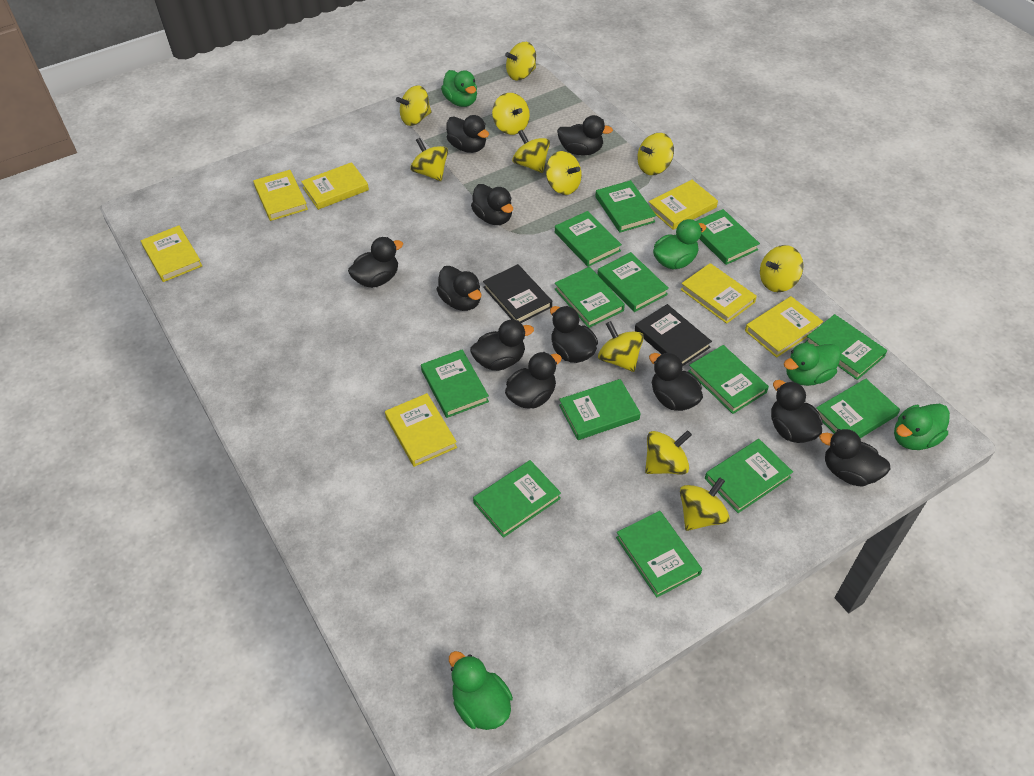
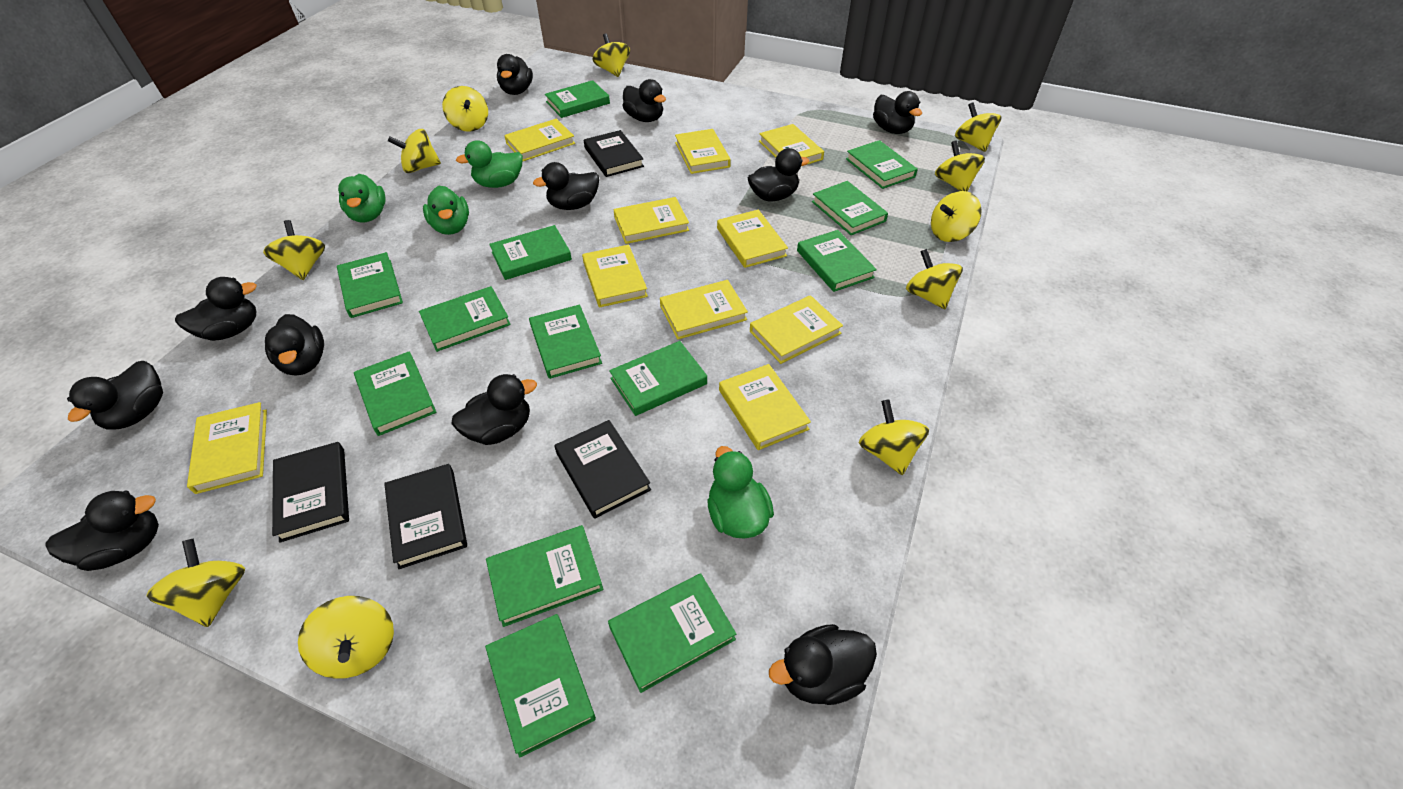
black book: 2 -> 4
green duck: 5 -> 4
yellow book: 7 -> 10

